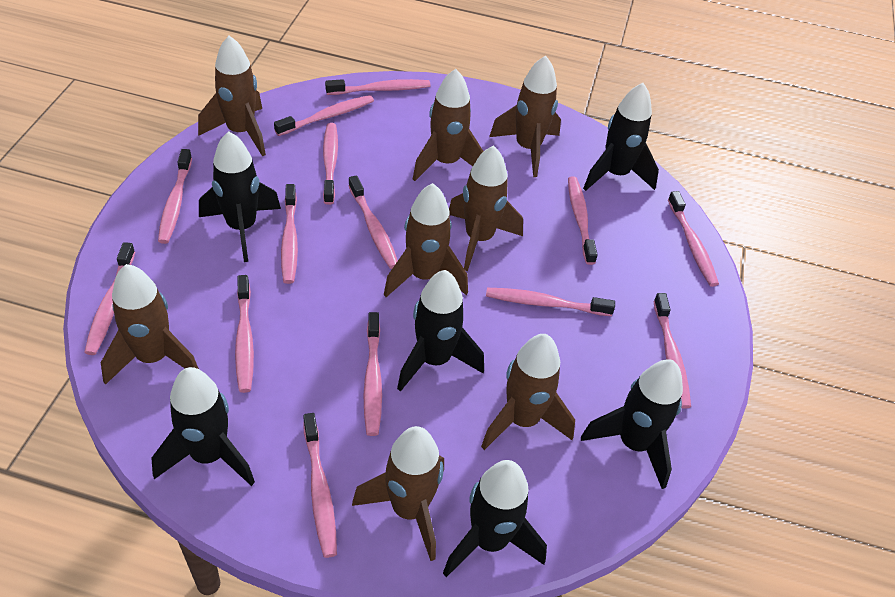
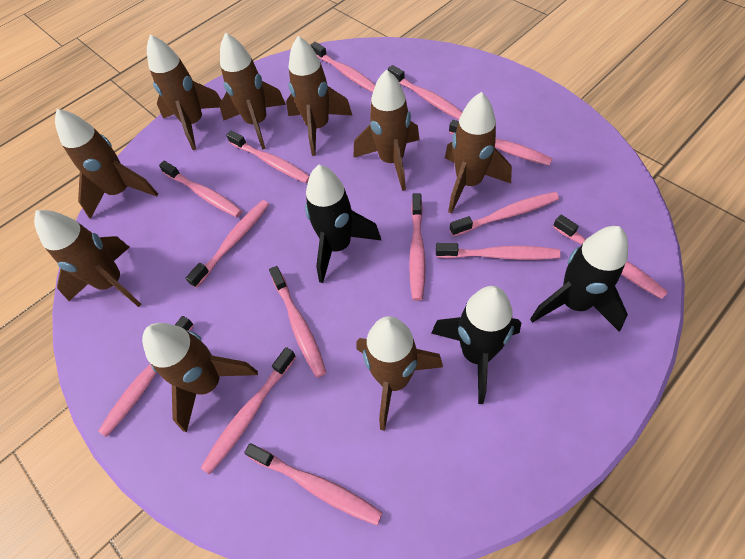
black rocket: 6 -> 3
brown rocket: 8 -> 9

